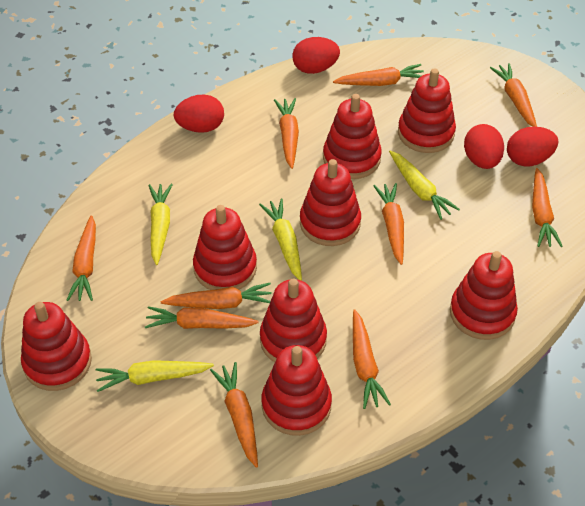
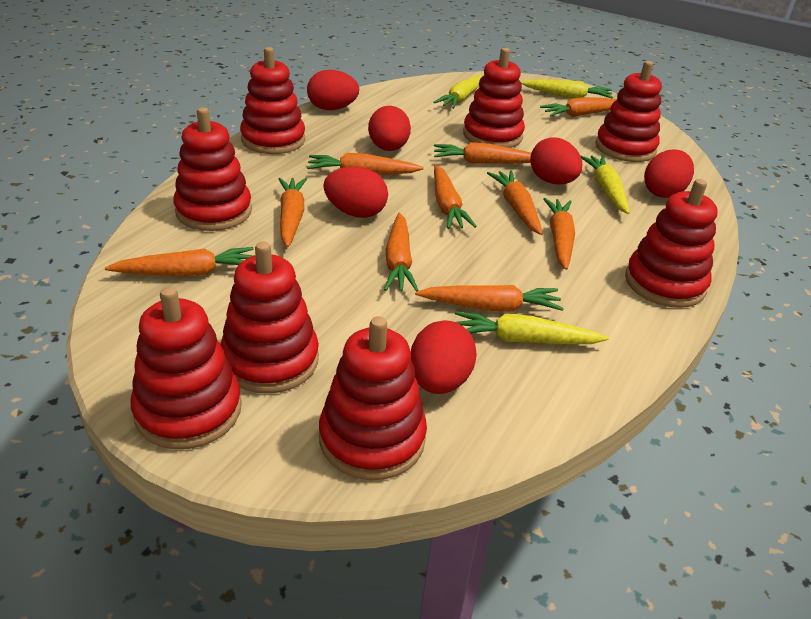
red egg: 4 -> 6

